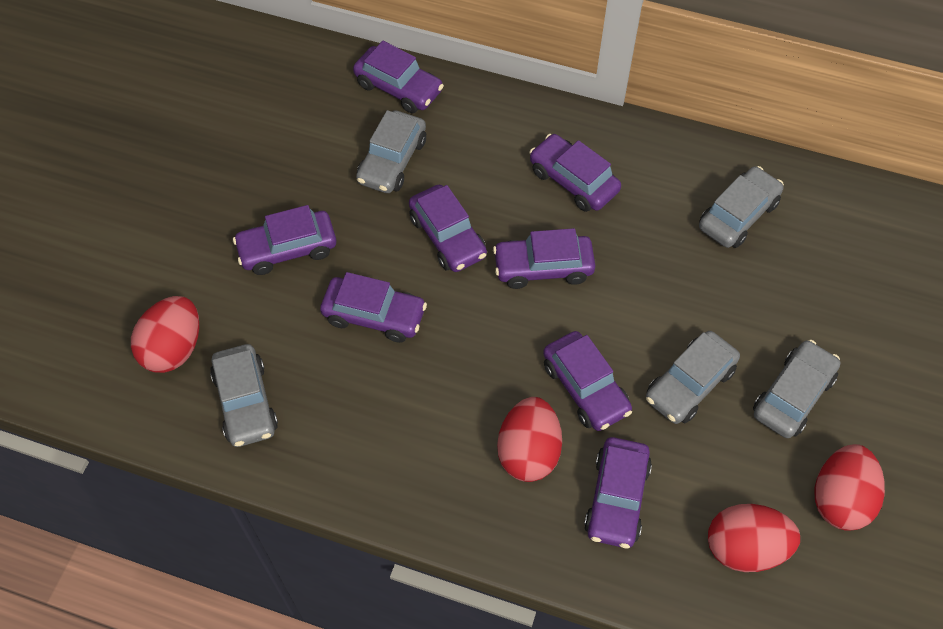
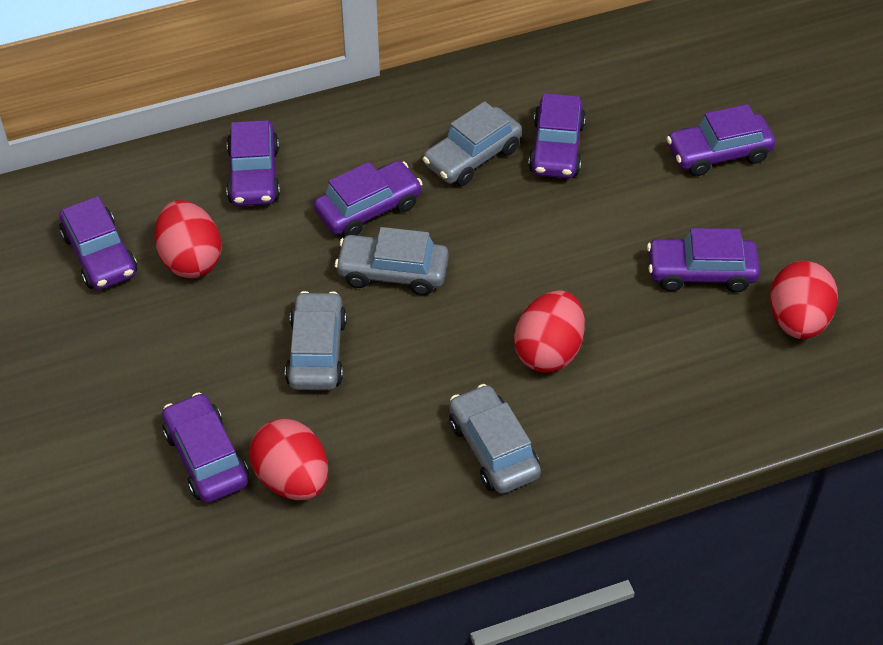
grey car: 5 -> 4
purple car: 8 -> 7

